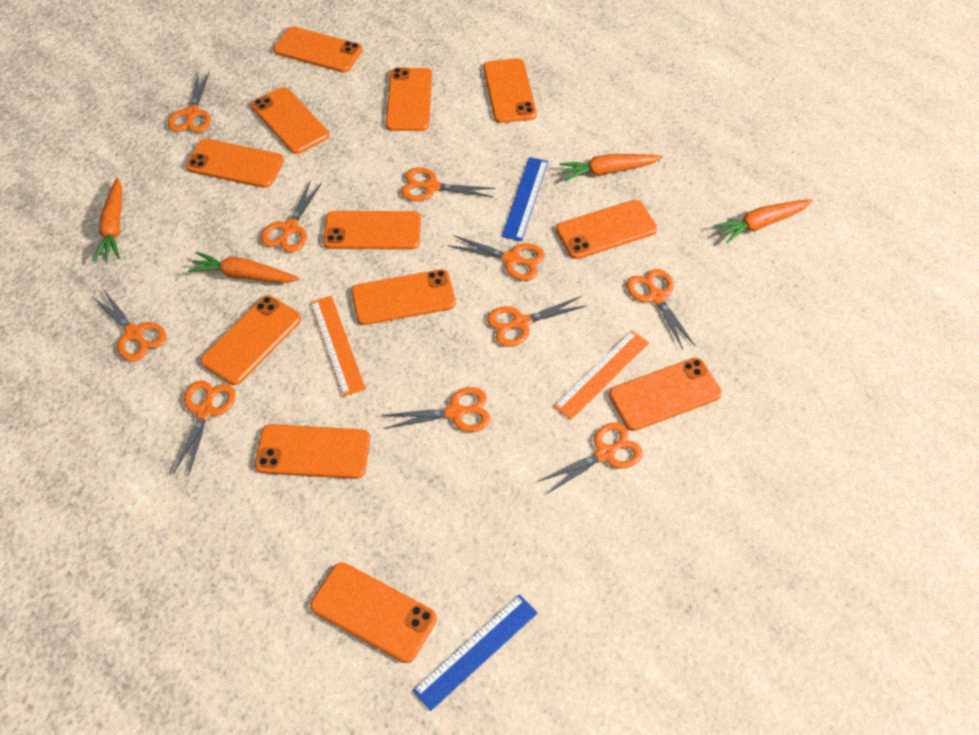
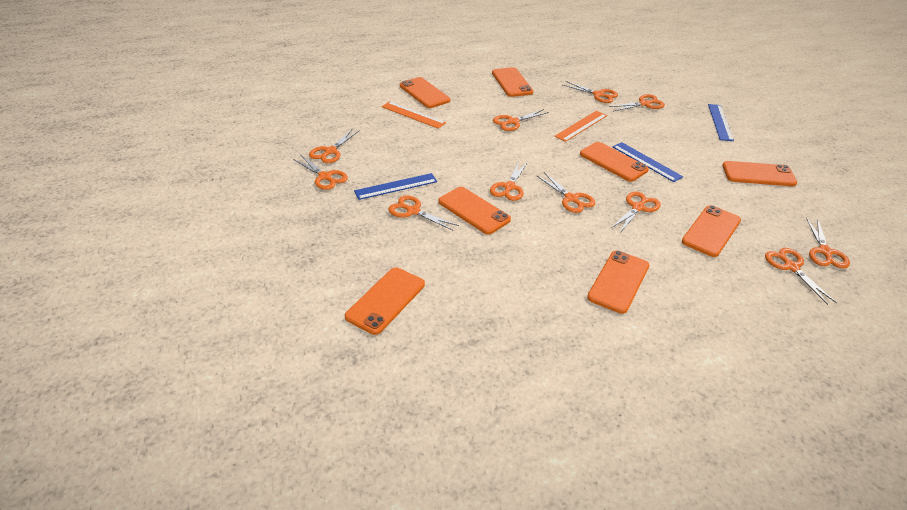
blue ruler: 2 -> 3
orange carrot: 4 -> 0
orange phone: 12 -> 8
orange scissors: 10 -> 11

